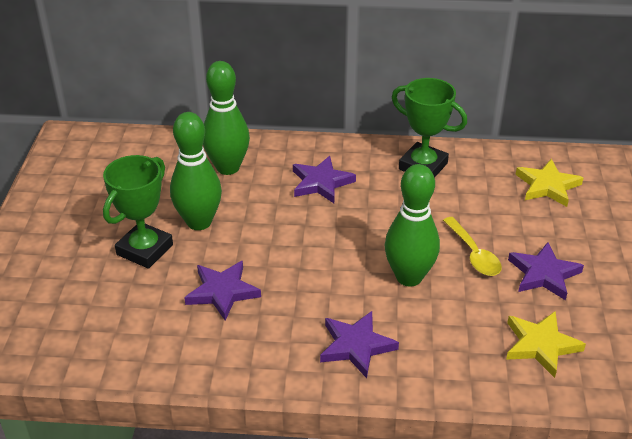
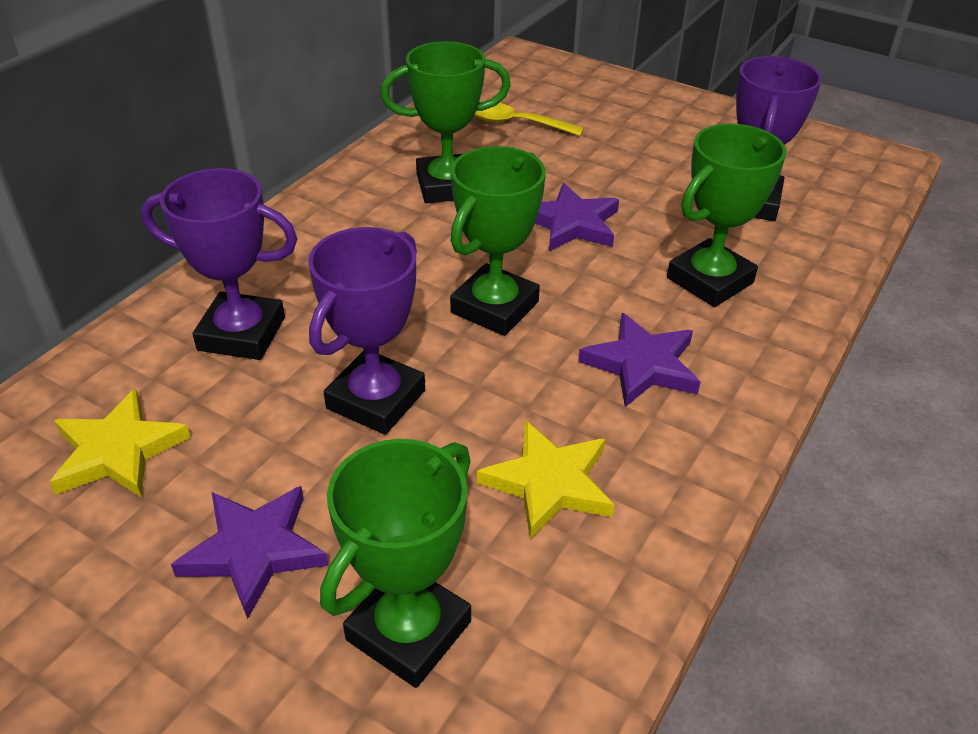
green bowling pin: 3 -> 0
green trophy: 2 -> 4
purple star: 4 -> 3
purple trophy: 0 -> 3

